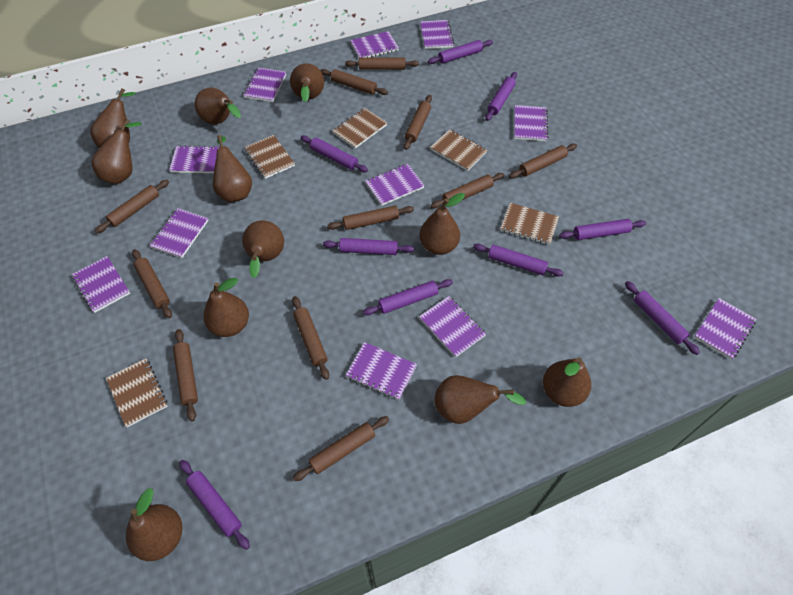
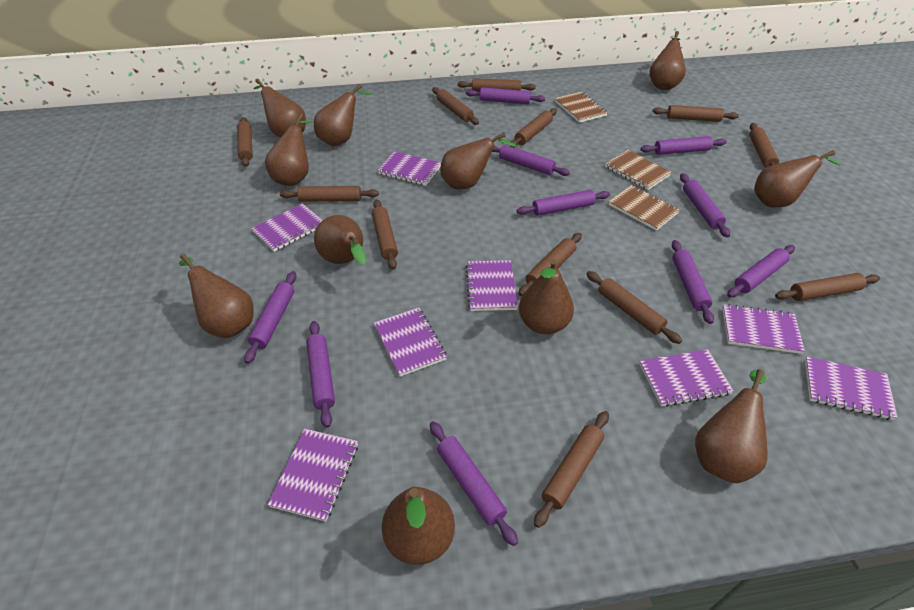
brown notebook: 5 -> 3
brown rolling pin: 11 -> 12
purple notebook: 11 -> 8
purple rolling pin: 9 -> 10

